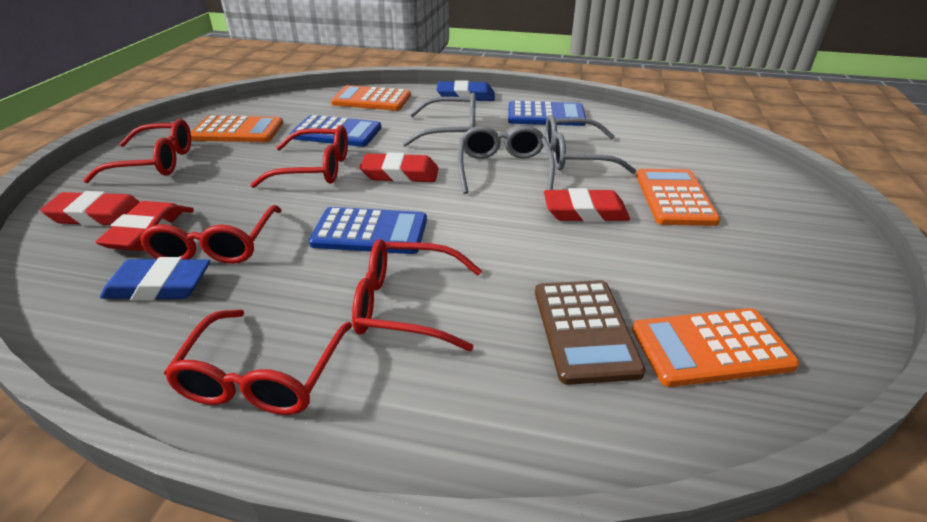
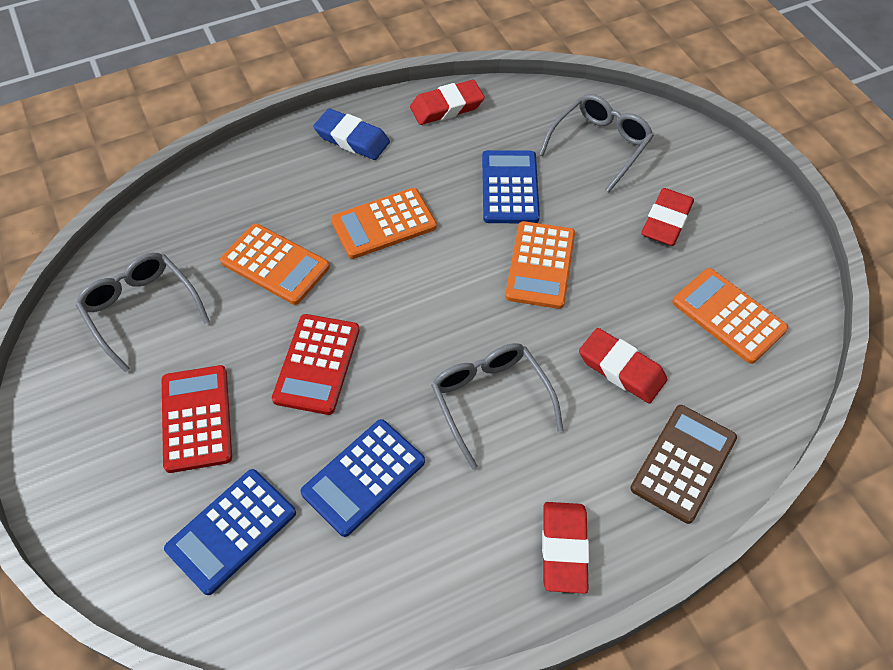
blue eraser: 2 -> 1
red calculator: 0 -> 2
red glasses: 5 -> 0

